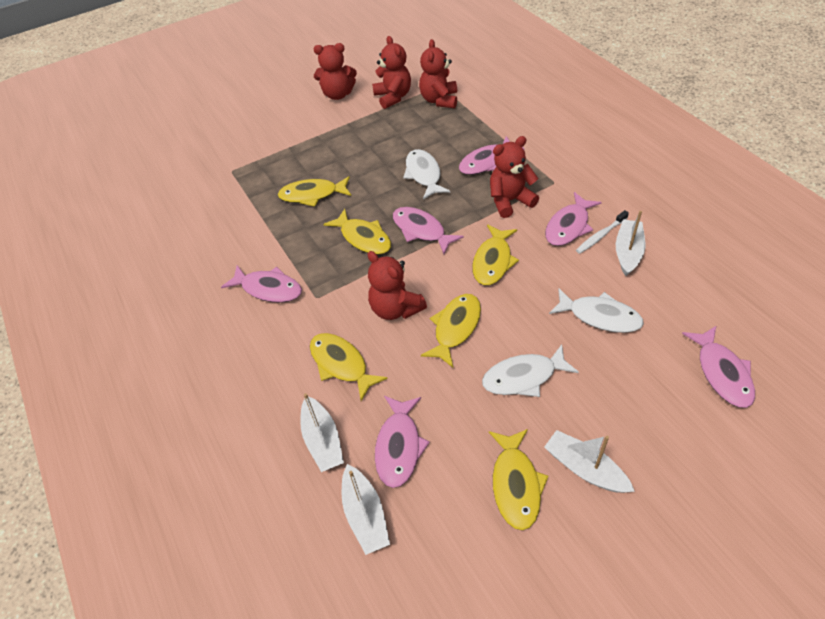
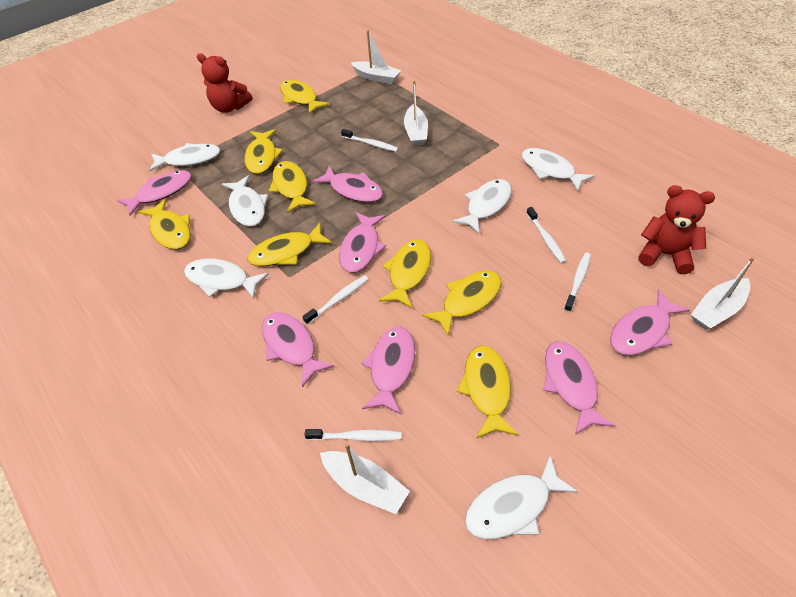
pink fish: 6 -> 7
red teddy bear: 5 -> 2
white fish: 3 -> 6
white toothbrush: 1 -> 5
yellow fish: 6 -> 8

